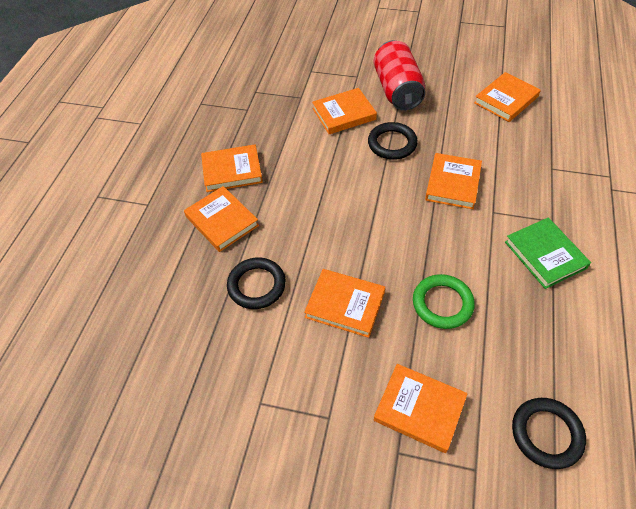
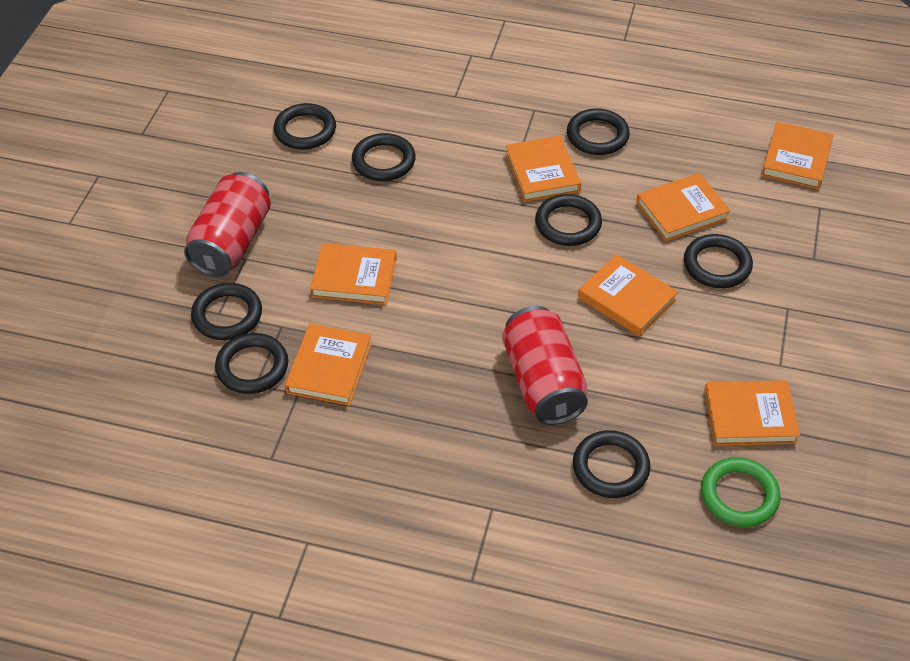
black ring: 3 -> 8
green book: 1 -> 0
red can: 1 -> 2

